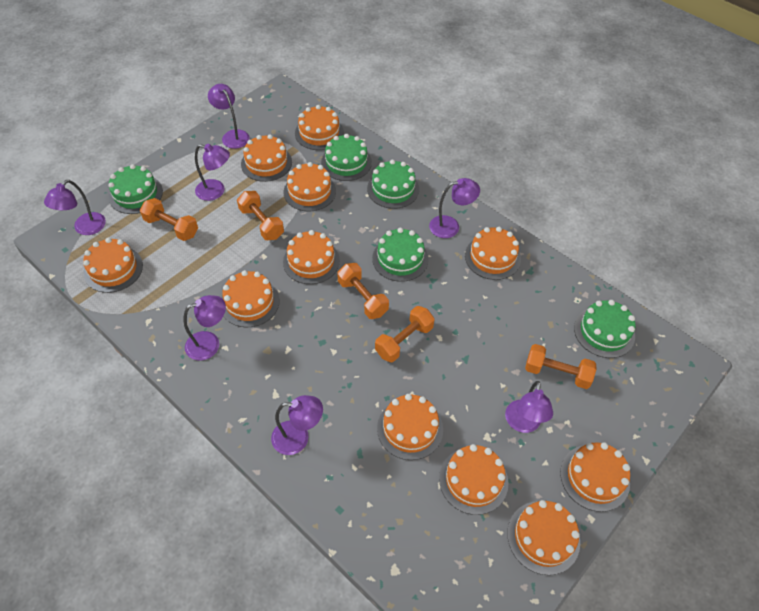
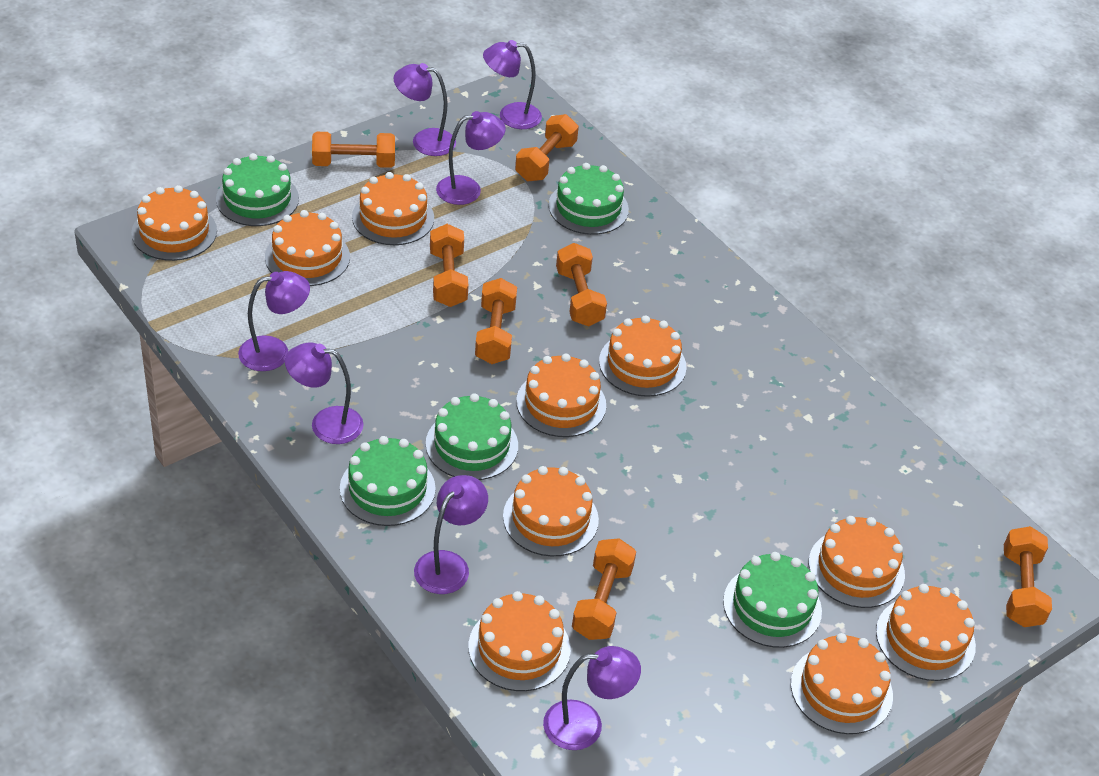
orange cake: 11 -> 10
orange dumbbell: 5 -> 7

